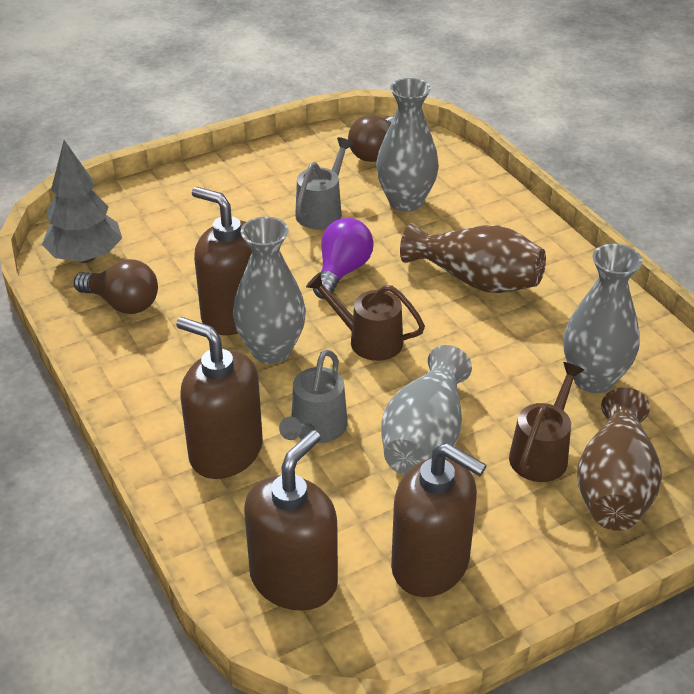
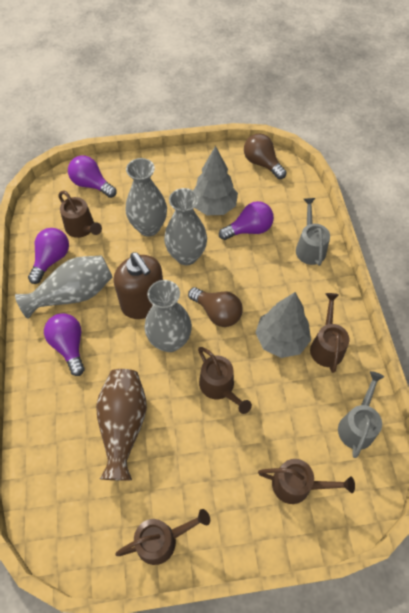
brown soap dispenser: 4 -> 1
brown vase: 2 -> 1
brown watering can: 2 -> 5
grey tree: 1 -> 2
purple light bulb: 1 -> 4

